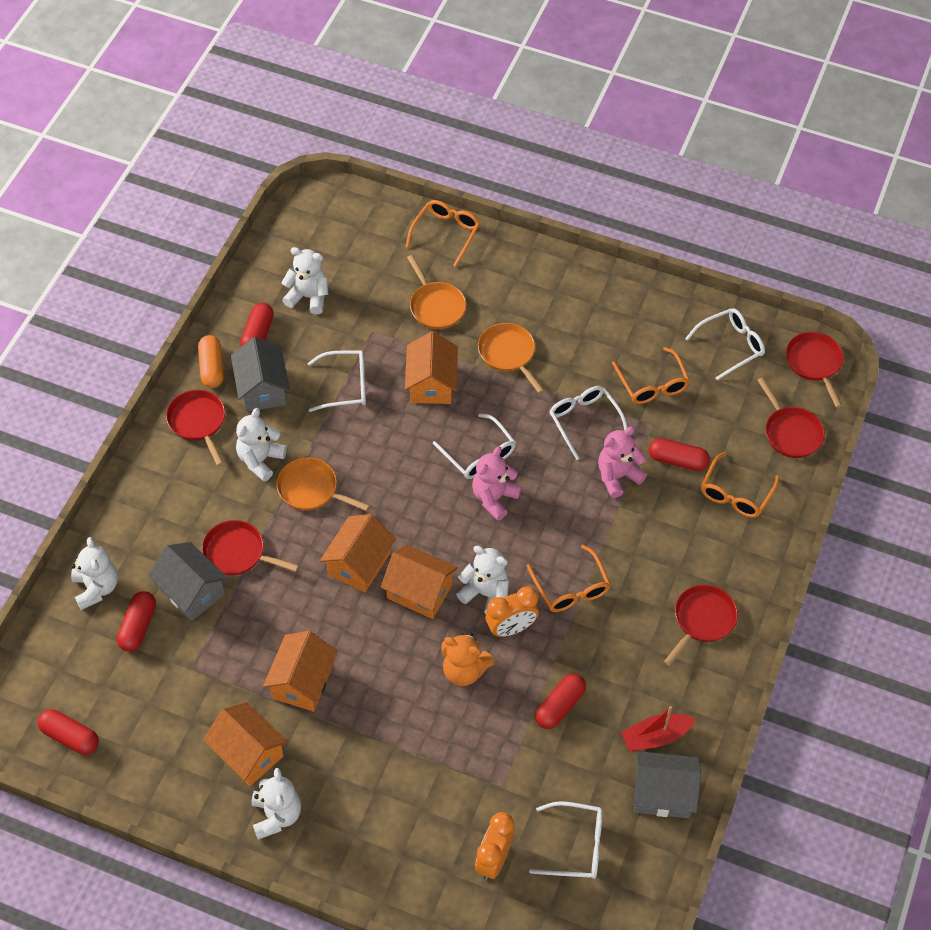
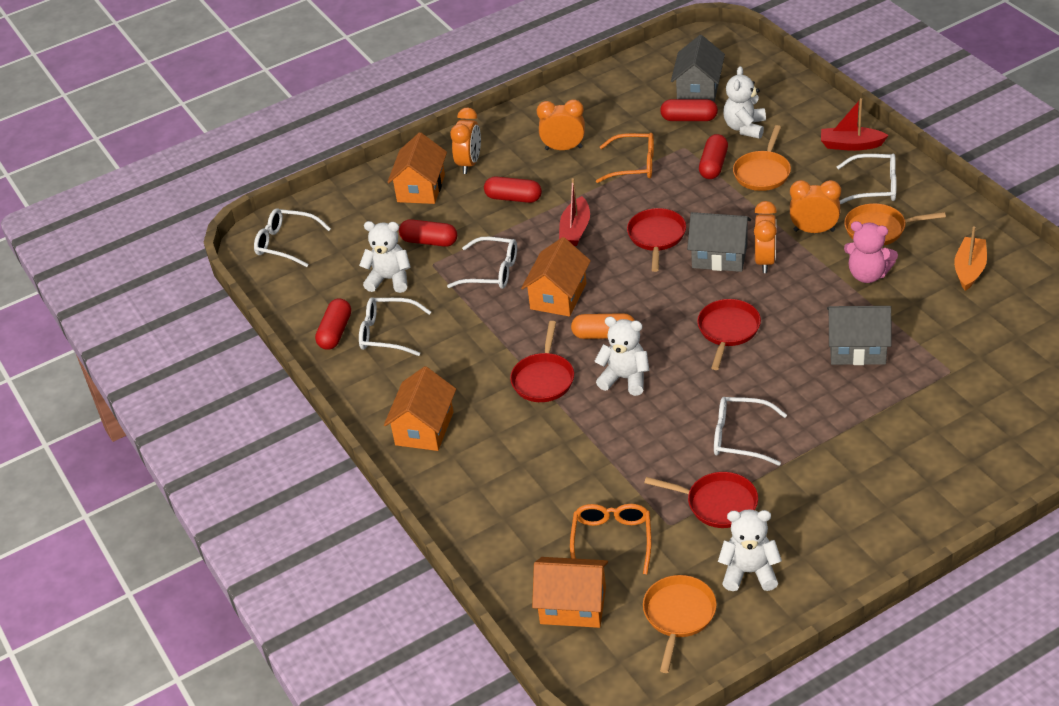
orange boat: 0 -> 1
orange clock: 2 -> 4
orange glasses: 4 -> 2
orange house: 5 -> 4
orange teddy bear: 1 -> 0
pink teddy bear: 2 -> 1
red boat: 1 -> 2
red pan: 5 -> 4
white teddy bear: 5 -> 4

